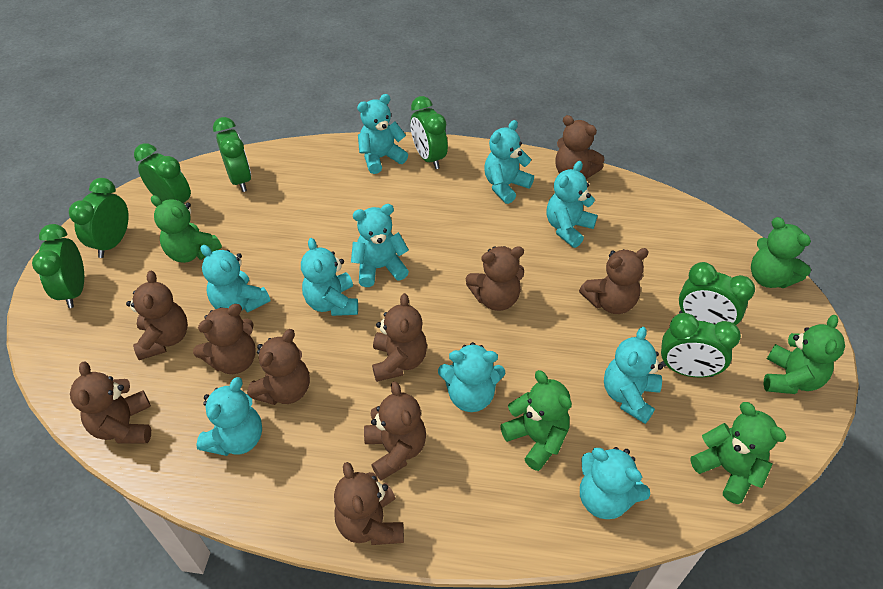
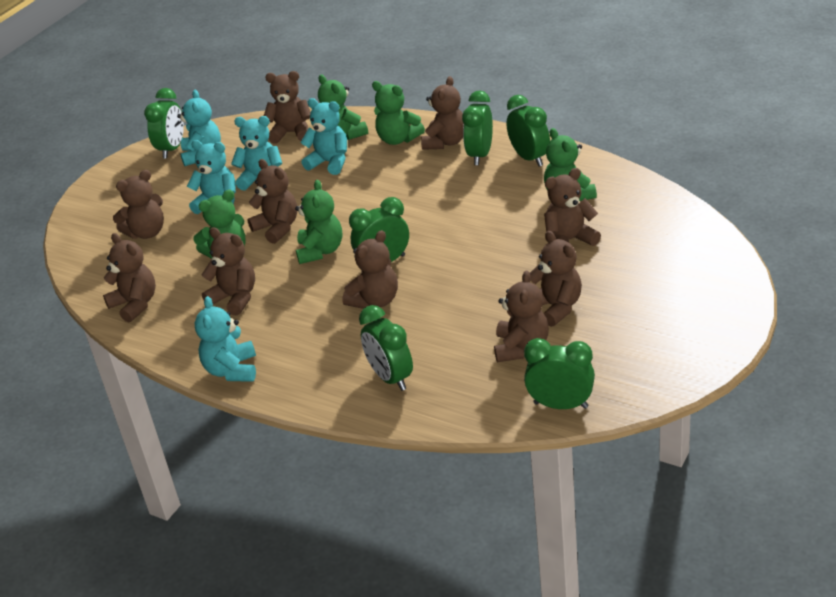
green clock: 7 -> 6
turquoise teddy bear: 10 -> 5

